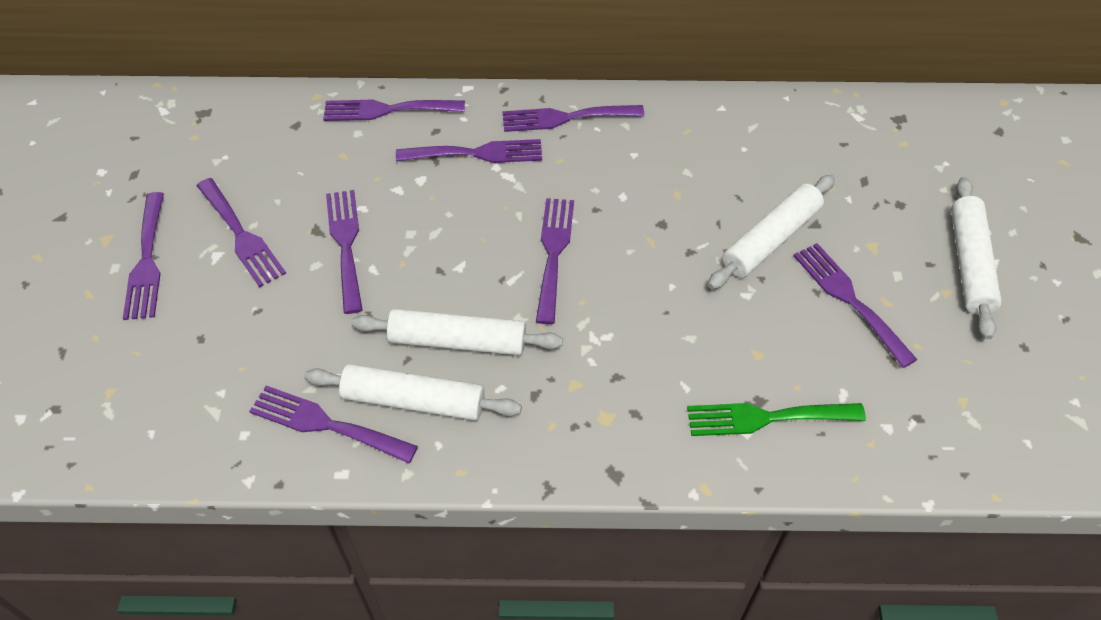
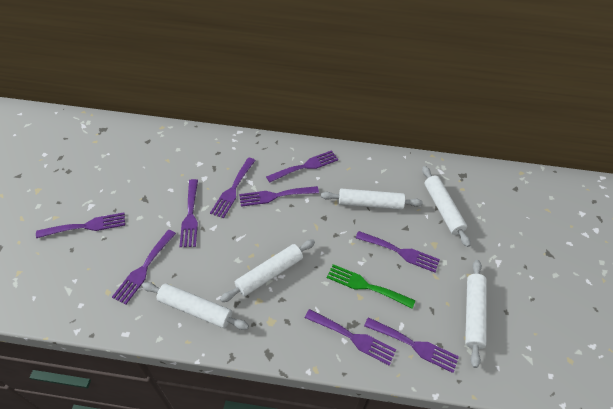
white rolling pin: 4 -> 5

